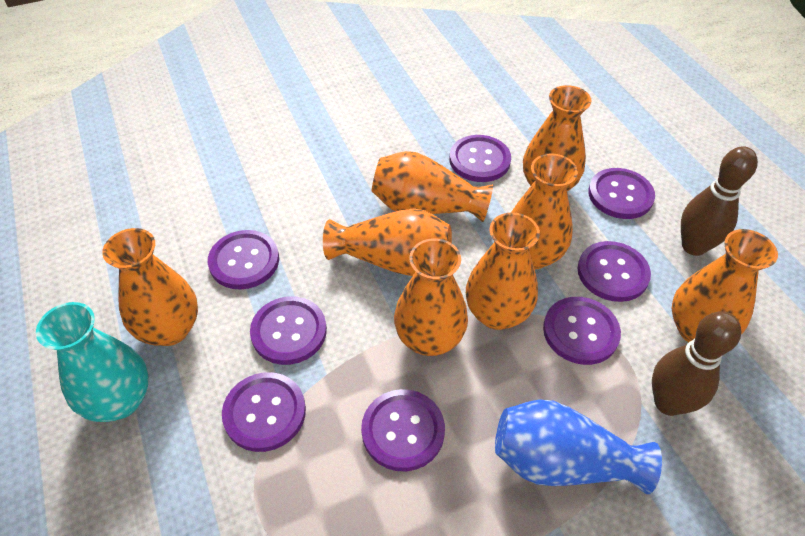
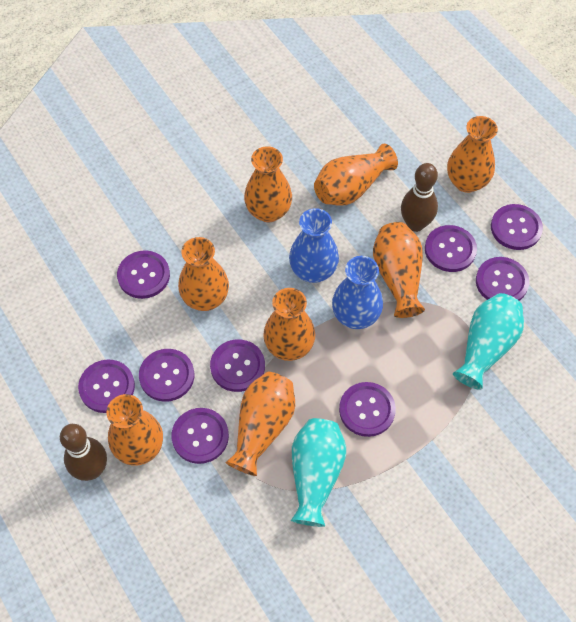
blue vase: 1 -> 2
purple button: 8 -> 9
turquoise vase: 1 -> 2

